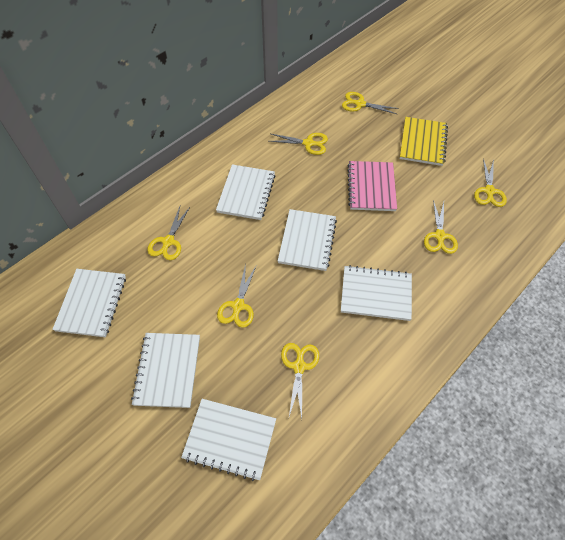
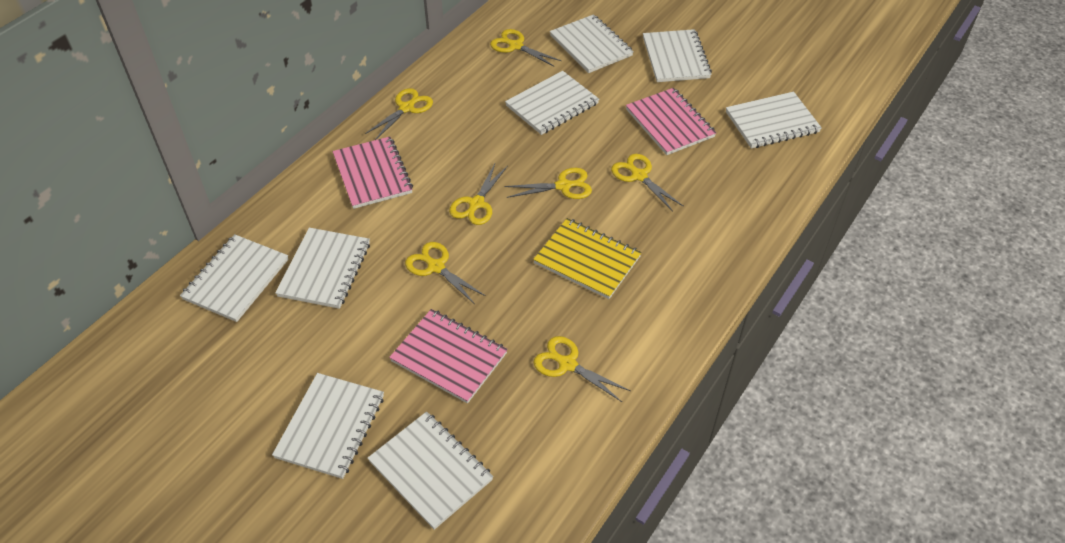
pink notebook: 1 -> 3
white notebook: 6 -> 8

